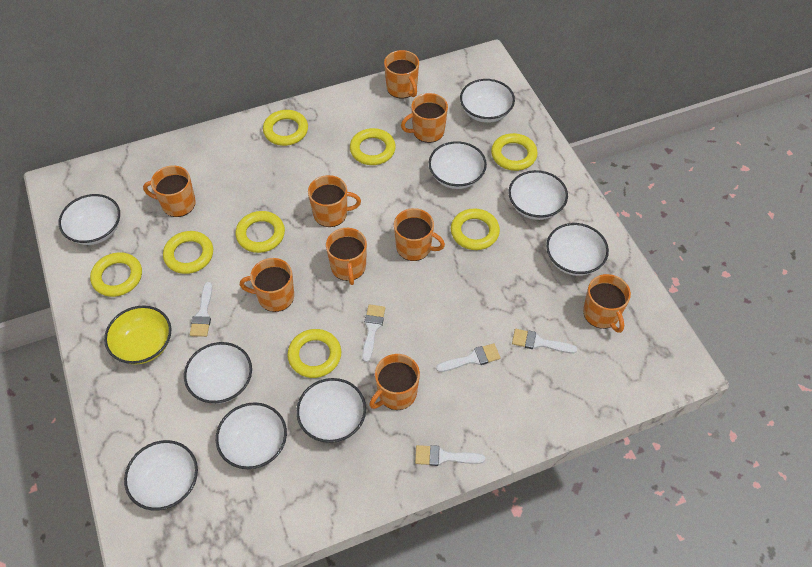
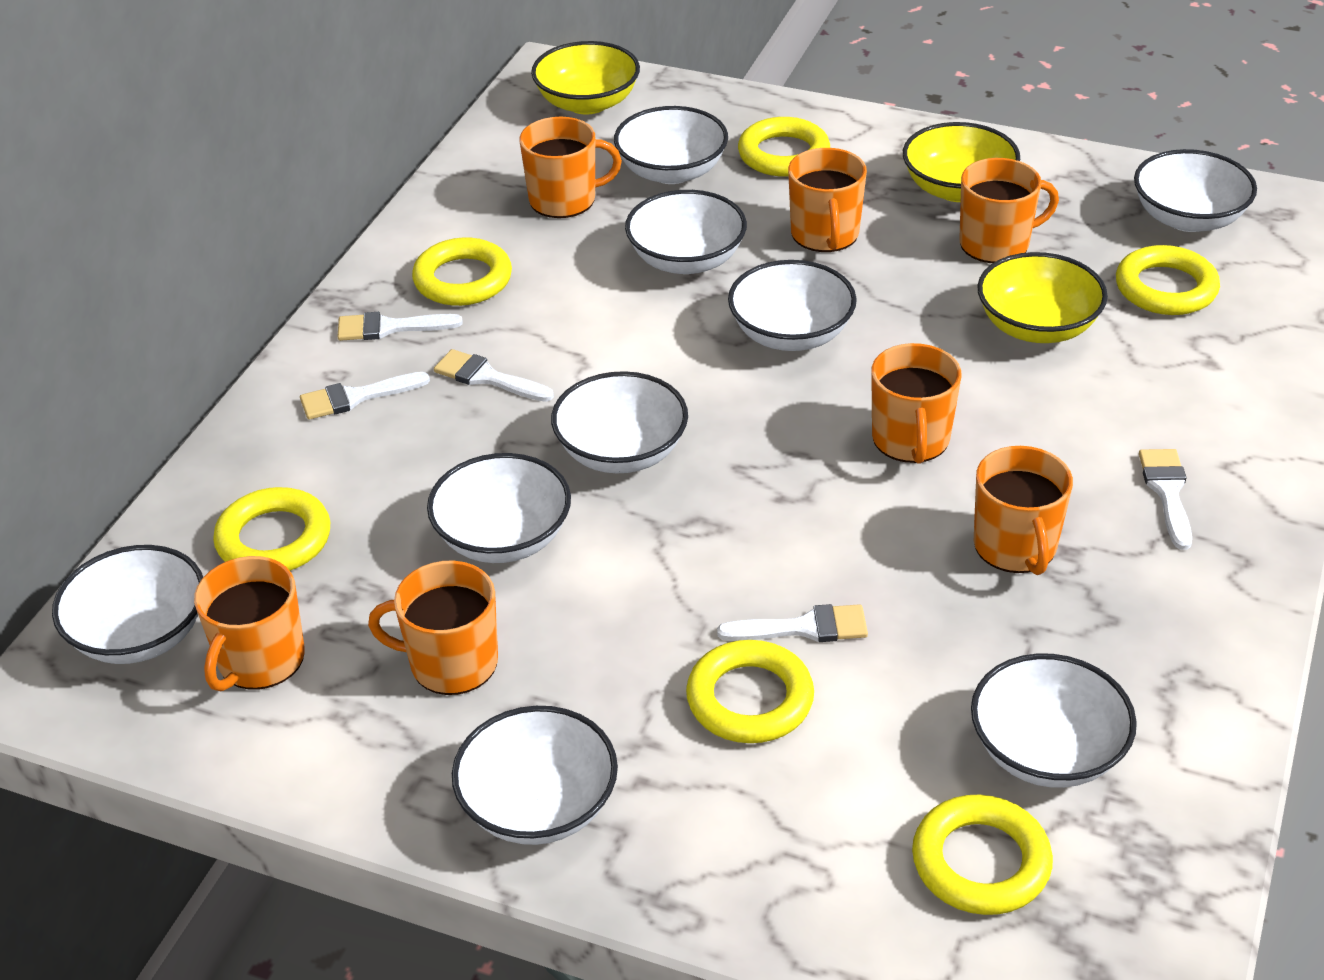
orange mug: 9 -> 7
yellow bowl: 1 -> 3
yellow ring: 8 -> 6

